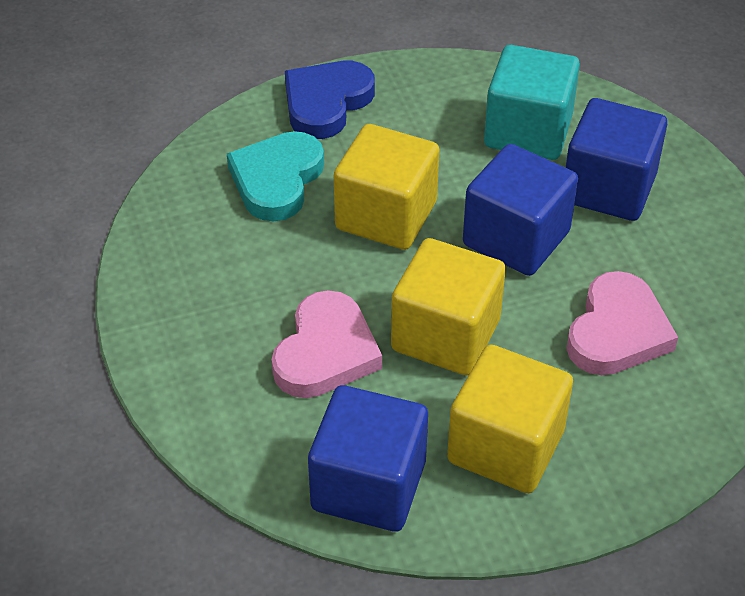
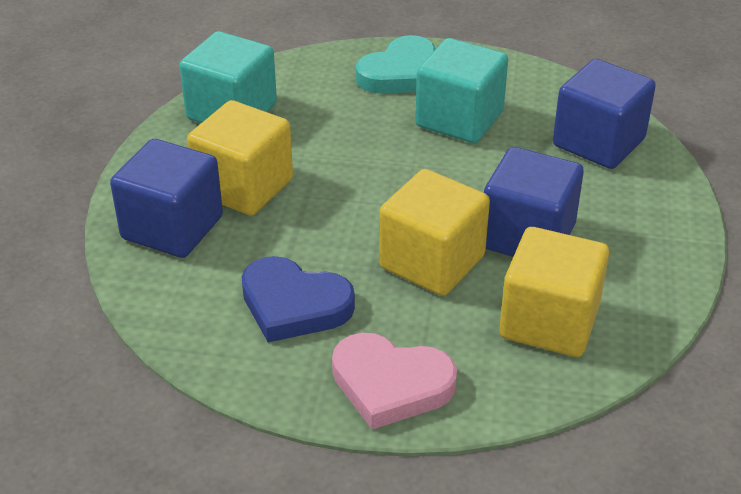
pink heart: 2 -> 1
turquoise cube: 1 -> 2

